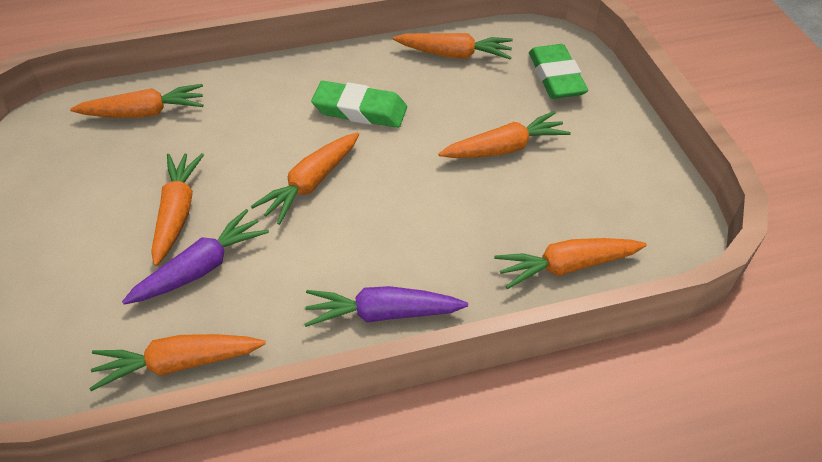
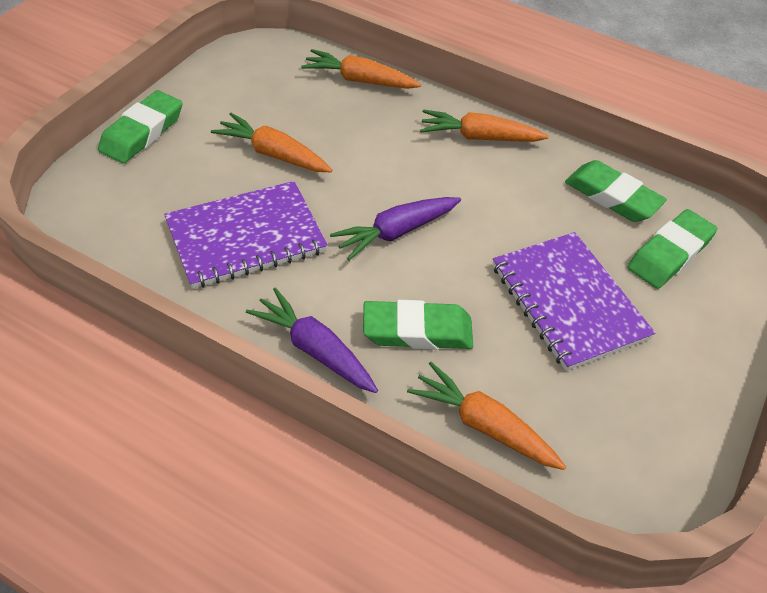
green eraser: 2 -> 4
orange carrot: 7 -> 4
purple notebook: 0 -> 2

